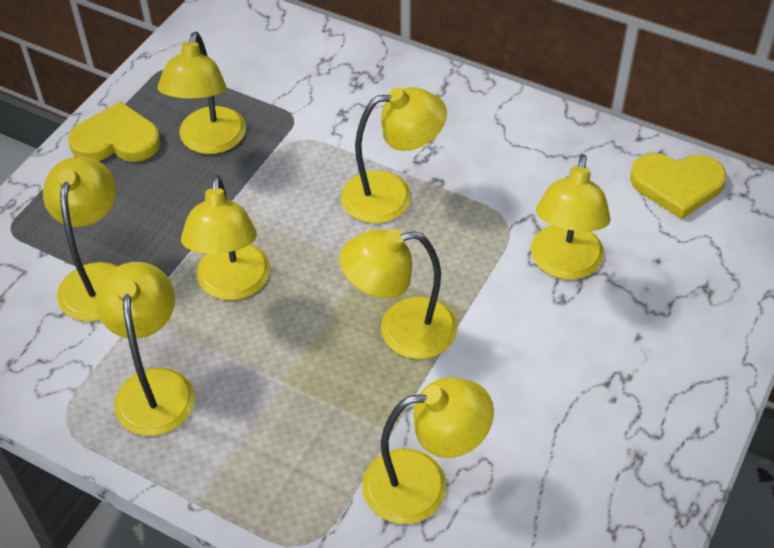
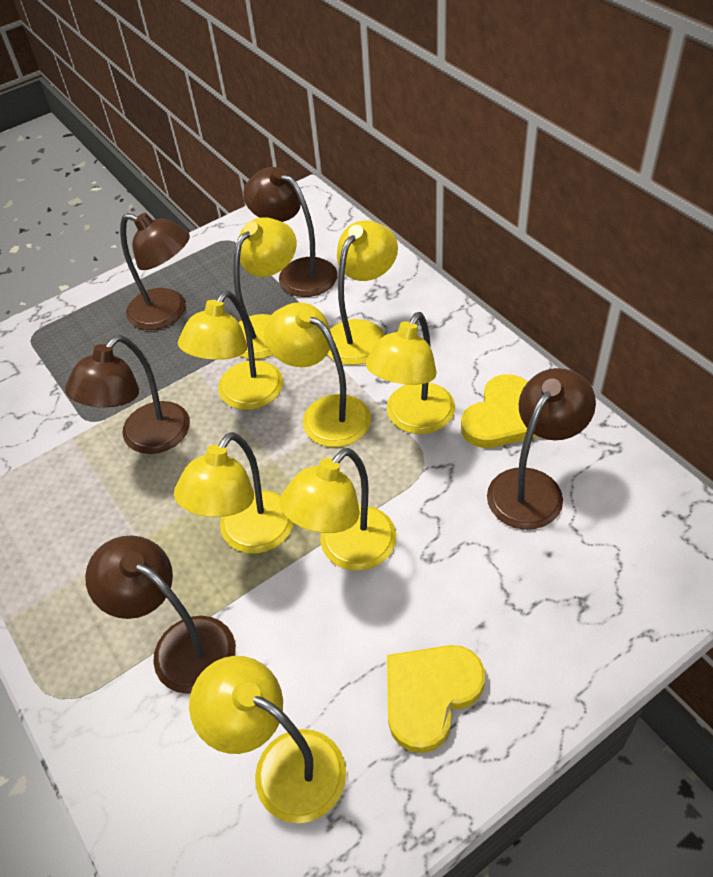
brown lamp: 0 -> 5

